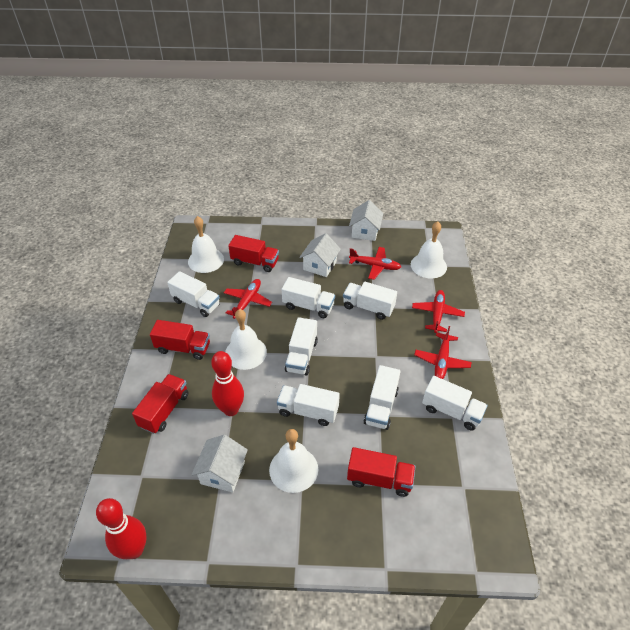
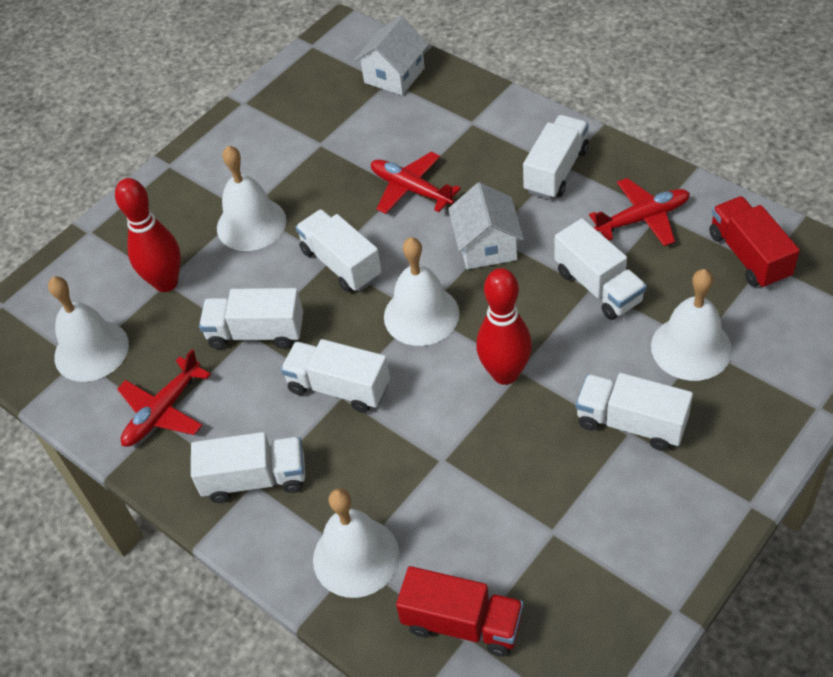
red plane: 4 -> 3
red truck: 4 -> 2
white bell: 4 -> 5
white house: 3 -> 2

